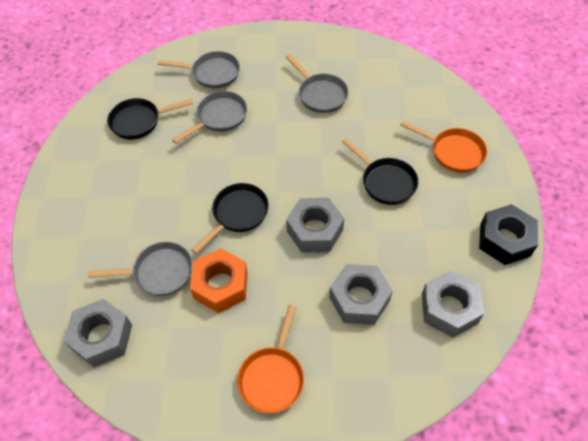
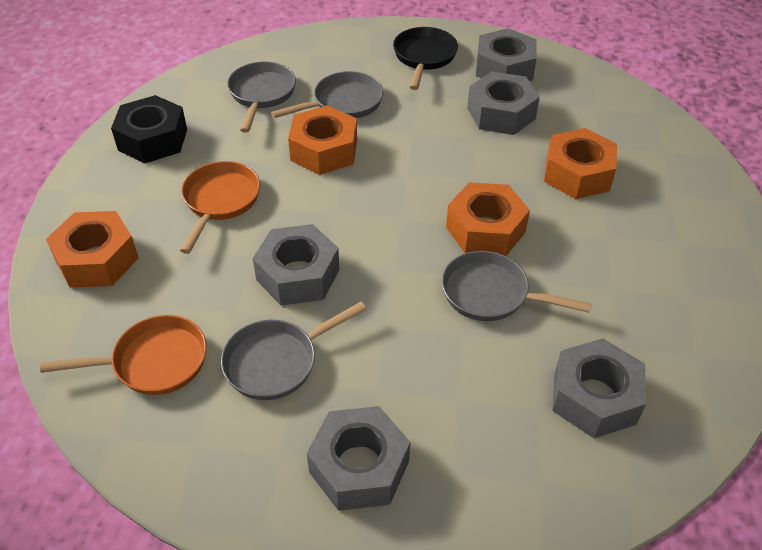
black pan: 3 -> 1
grey nut: 4 -> 5
orange nut: 1 -> 4

